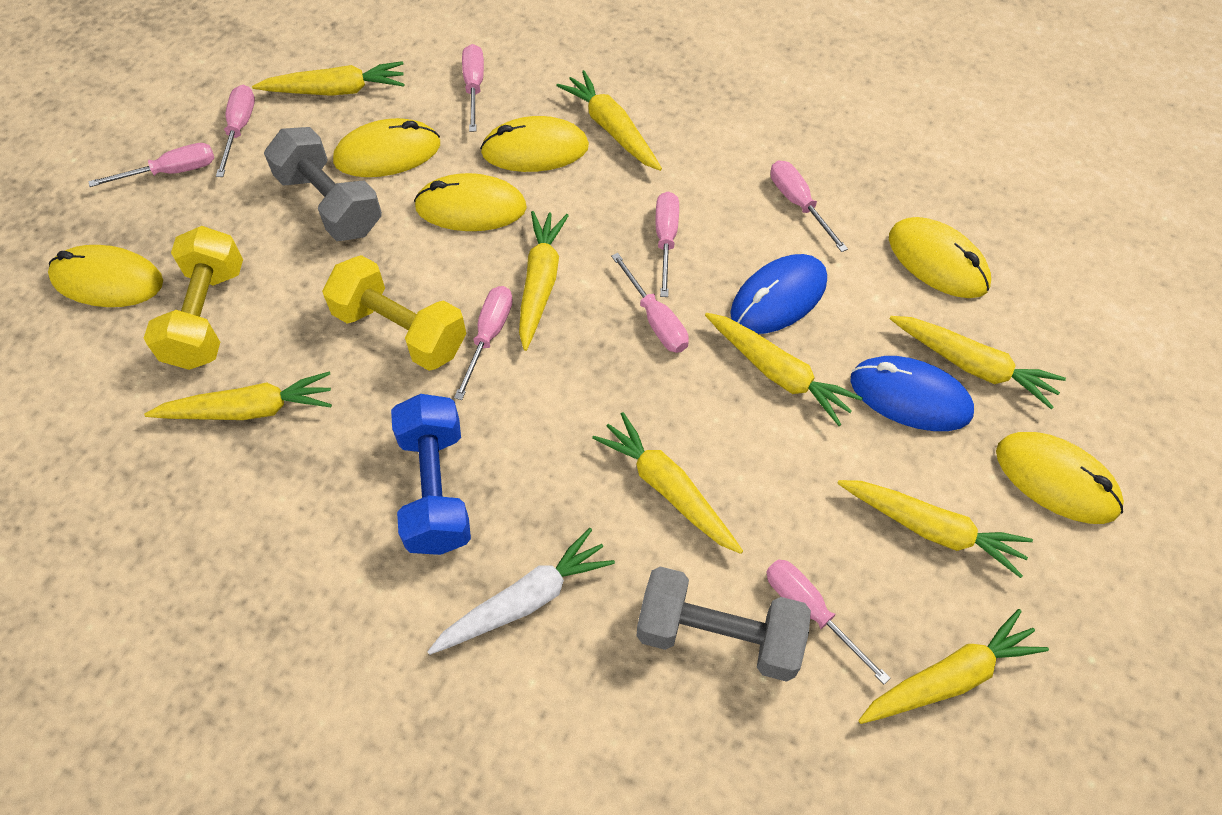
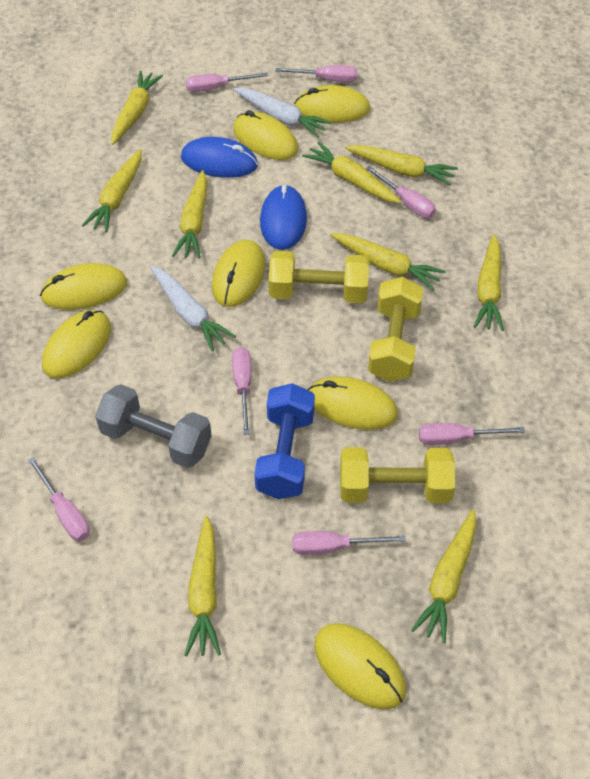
grey dumbbell: 2 -> 1
pink screwdriver: 8 -> 7
white carrot: 1 -> 2
yellow dumbbell: 2 -> 3
yellow mouse: 6 -> 7

